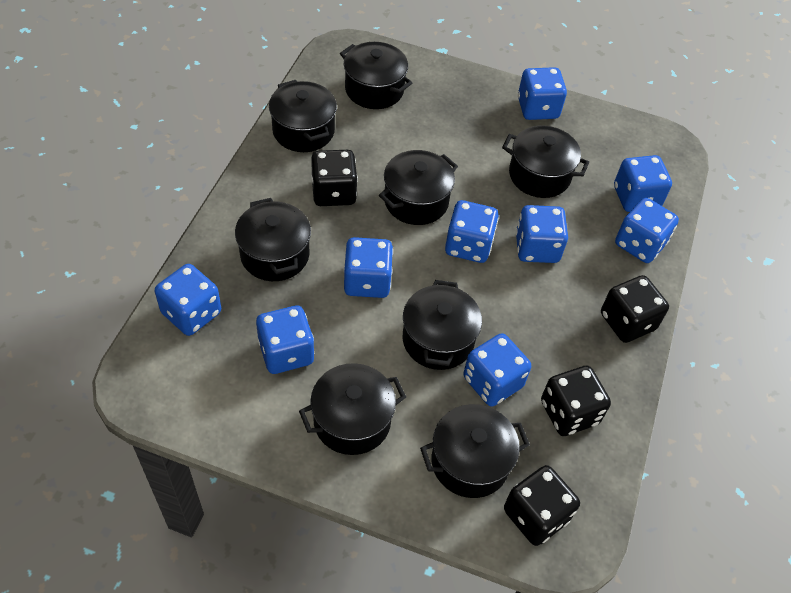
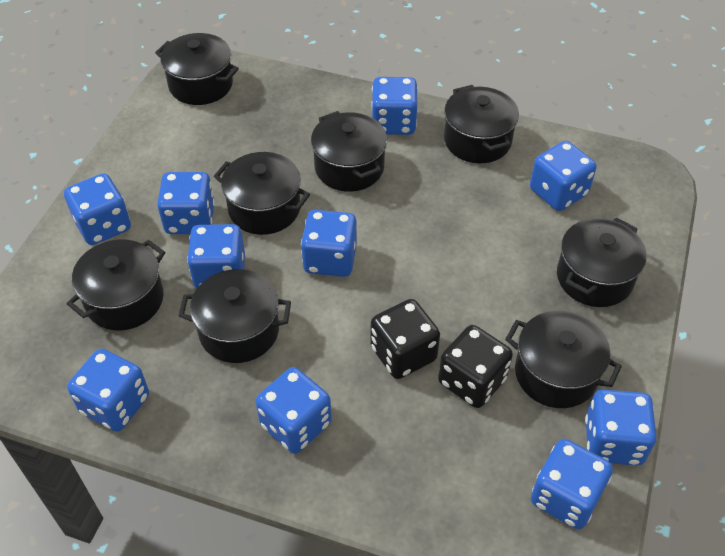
black dice: 4 -> 2
blue dice: 9 -> 10

